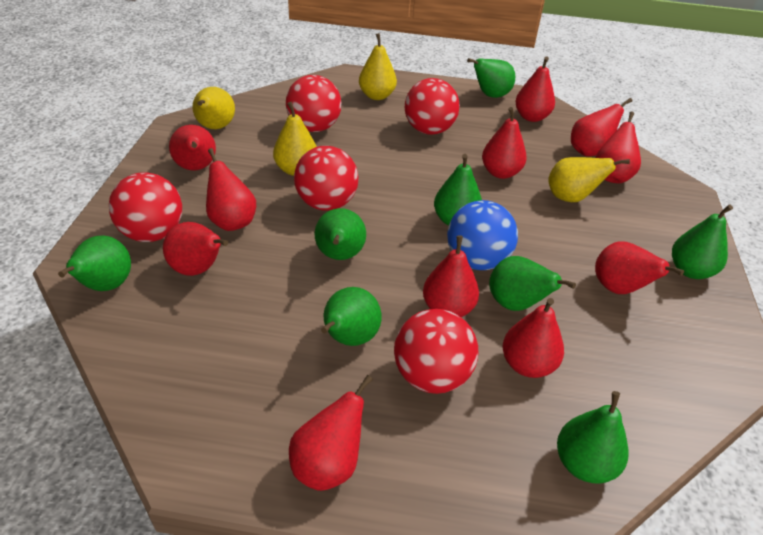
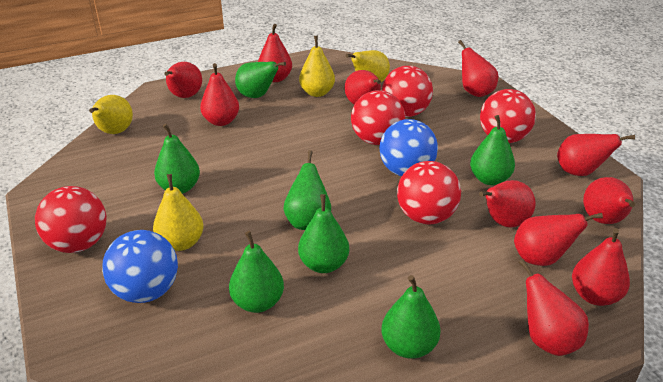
blue ball: 1 -> 2
green pear: 8 -> 7

